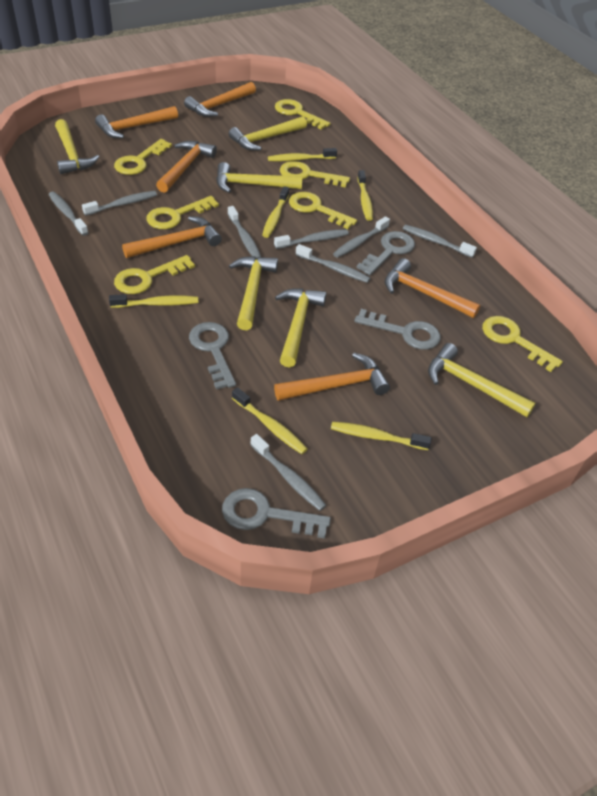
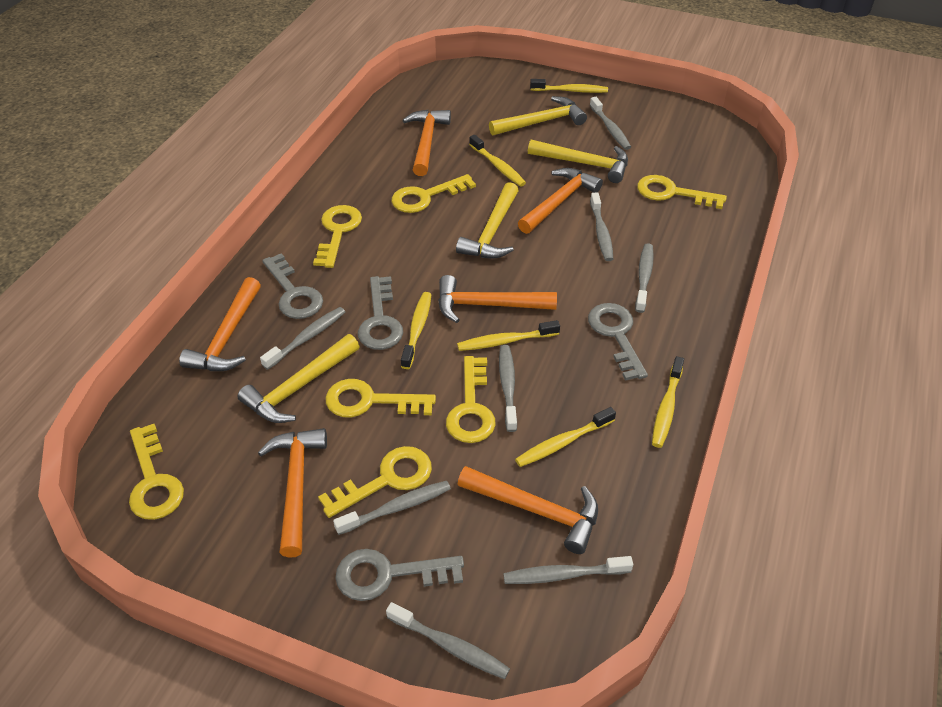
yellow hammer: 6 -> 4

